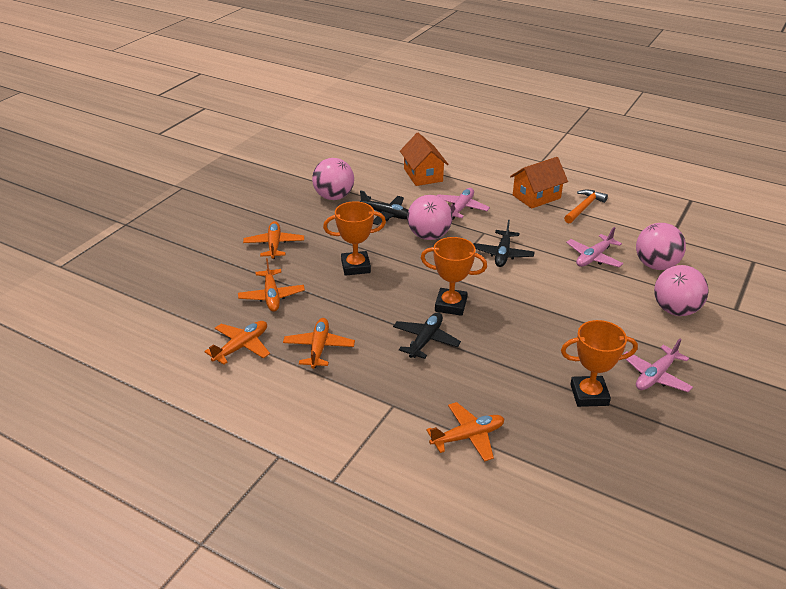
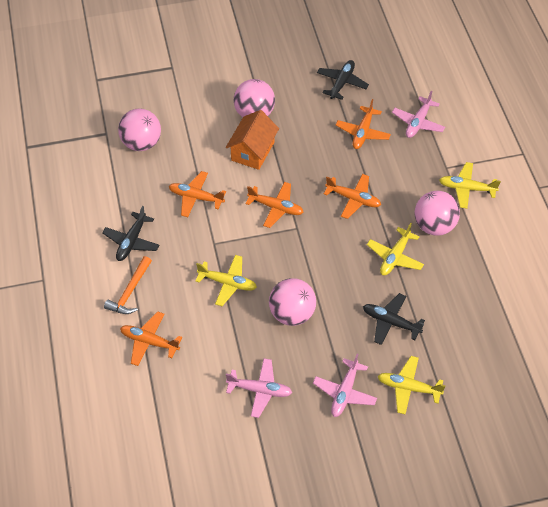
orange house: 2 -> 1
orange trophy: 3 -> 0
yellow plane: 0 -> 4

